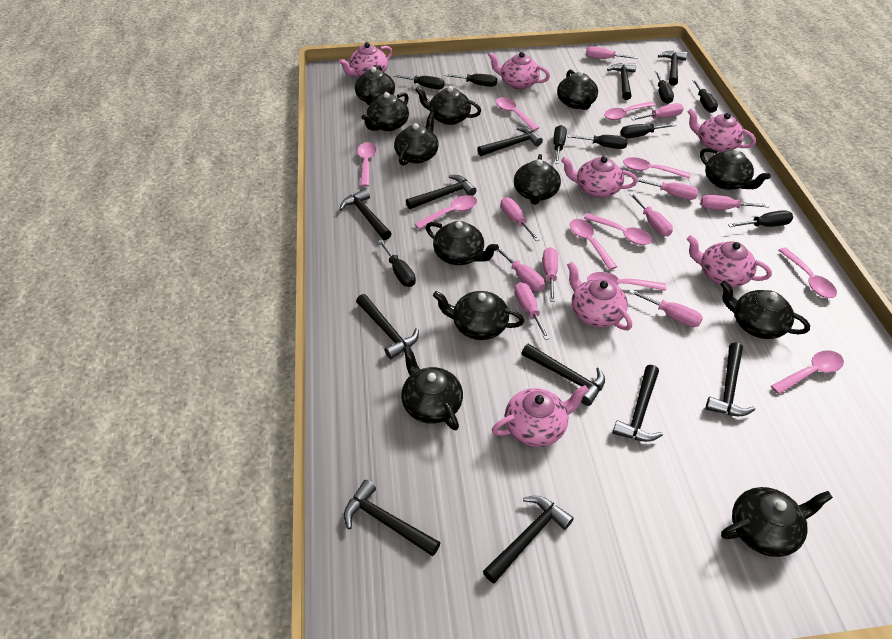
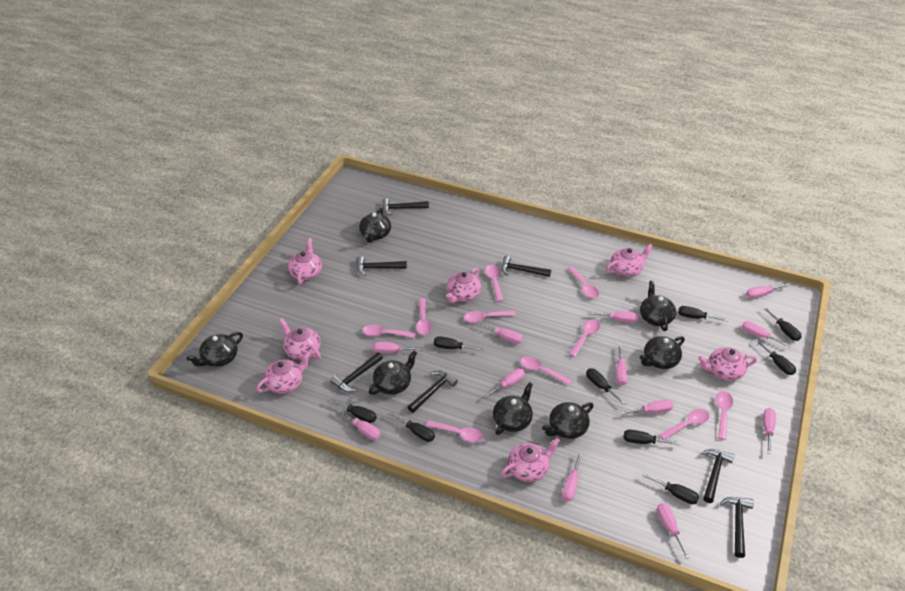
black hammer: 11 -> 7
black teapot: 12 -> 7
pink screwdriver: 10 -> 12

